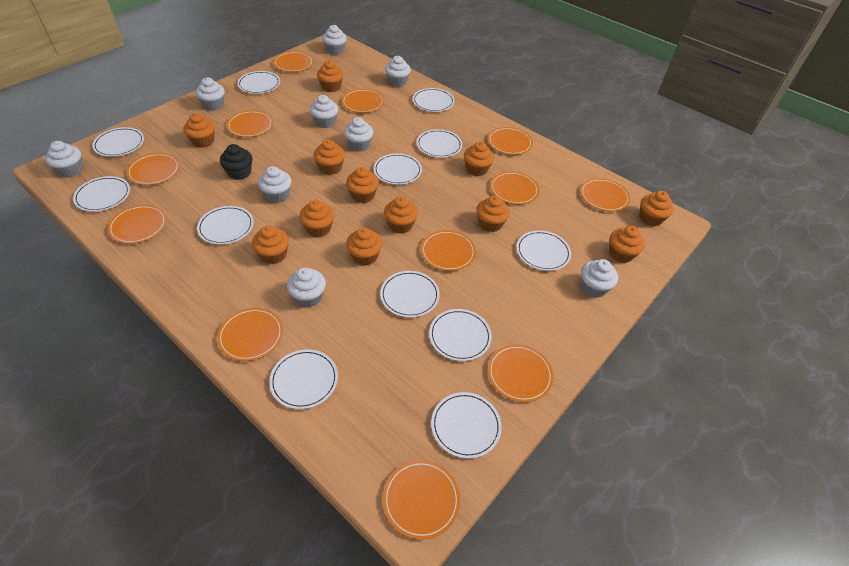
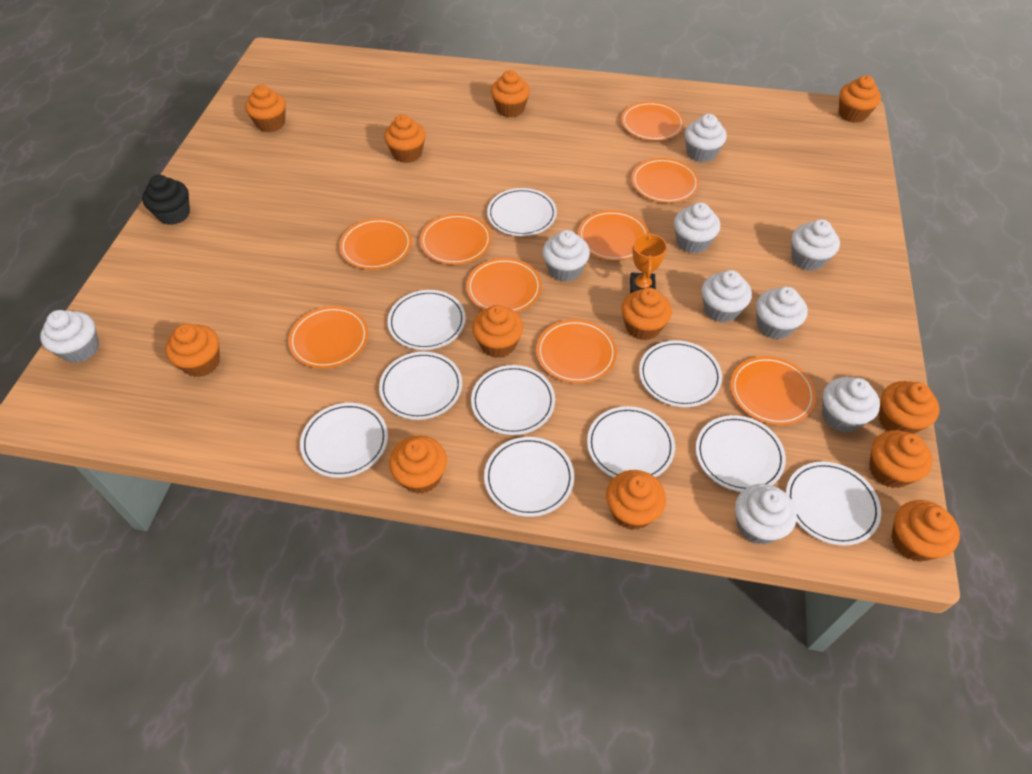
orange plate: 12 -> 9
orange trophy: 0 -> 1
white plate: 12 -> 10

